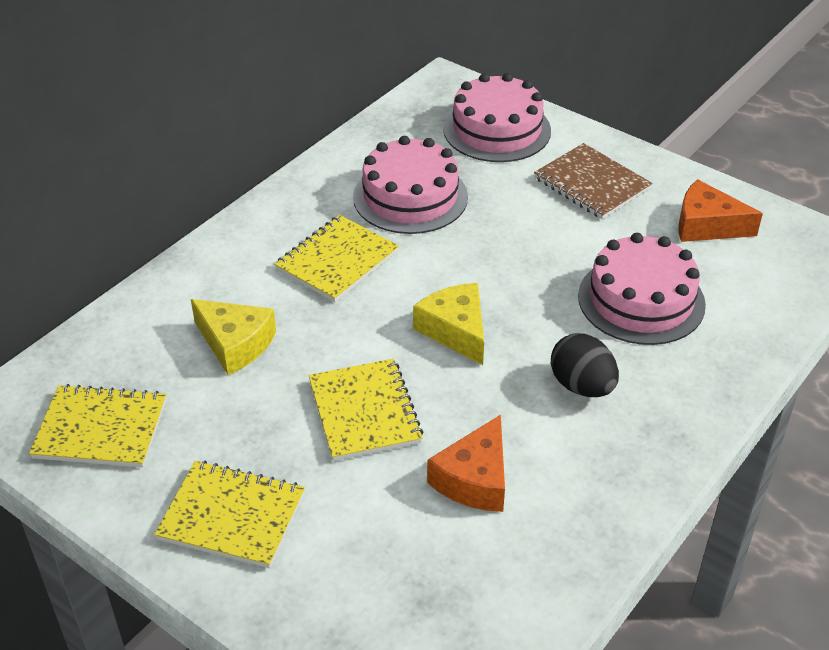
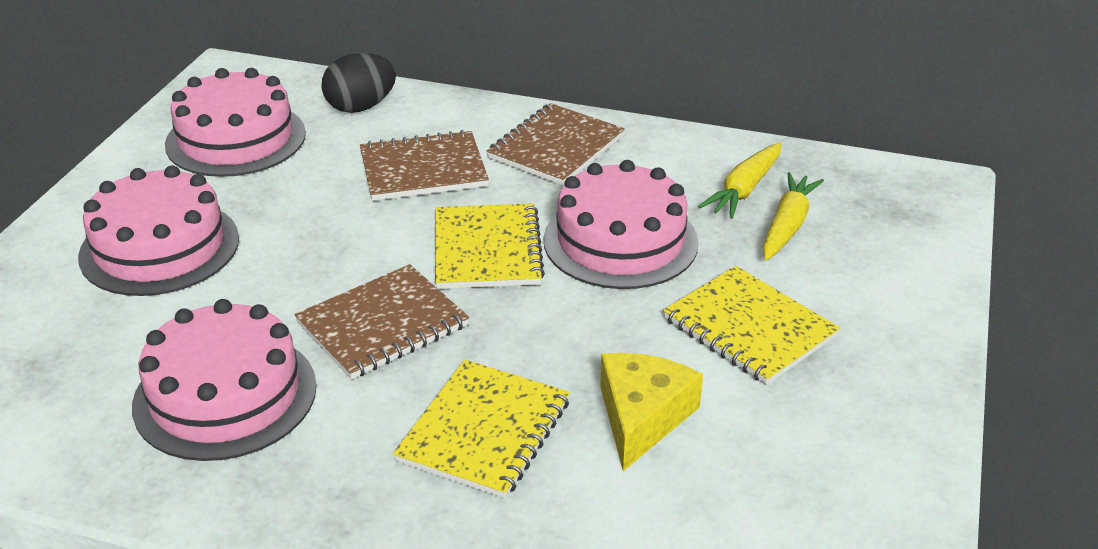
brown notebook: 1 -> 3
orange cheese: 2 -> 0
pink cake: 3 -> 4
yellow carrot: 0 -> 2
yellow cheese: 2 -> 1
yellow notebook: 4 -> 3

